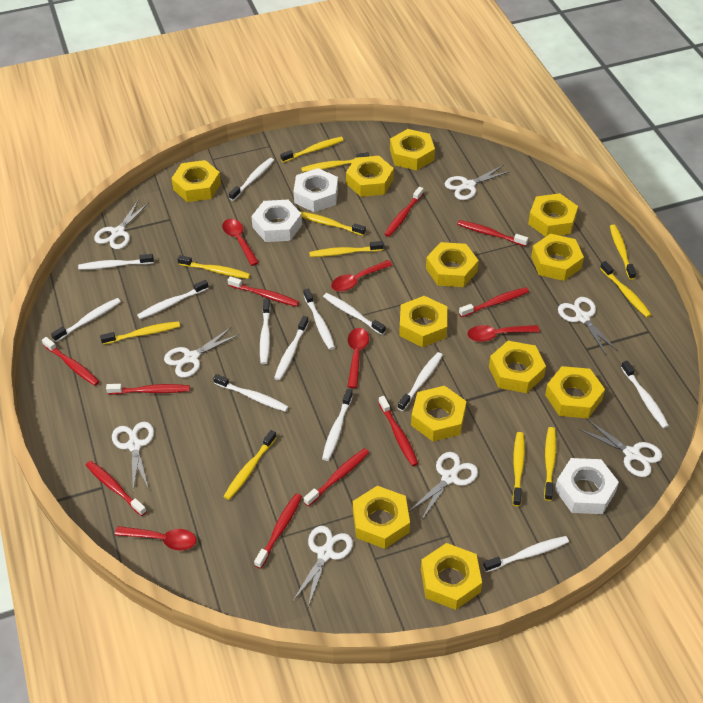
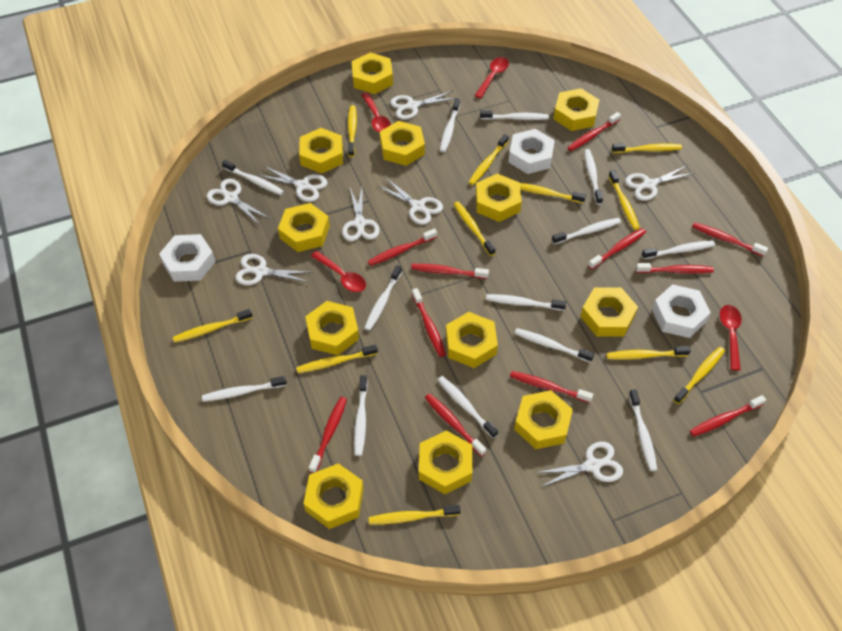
red spoon: 5 -> 4
red toothbrush: 10 -> 11

